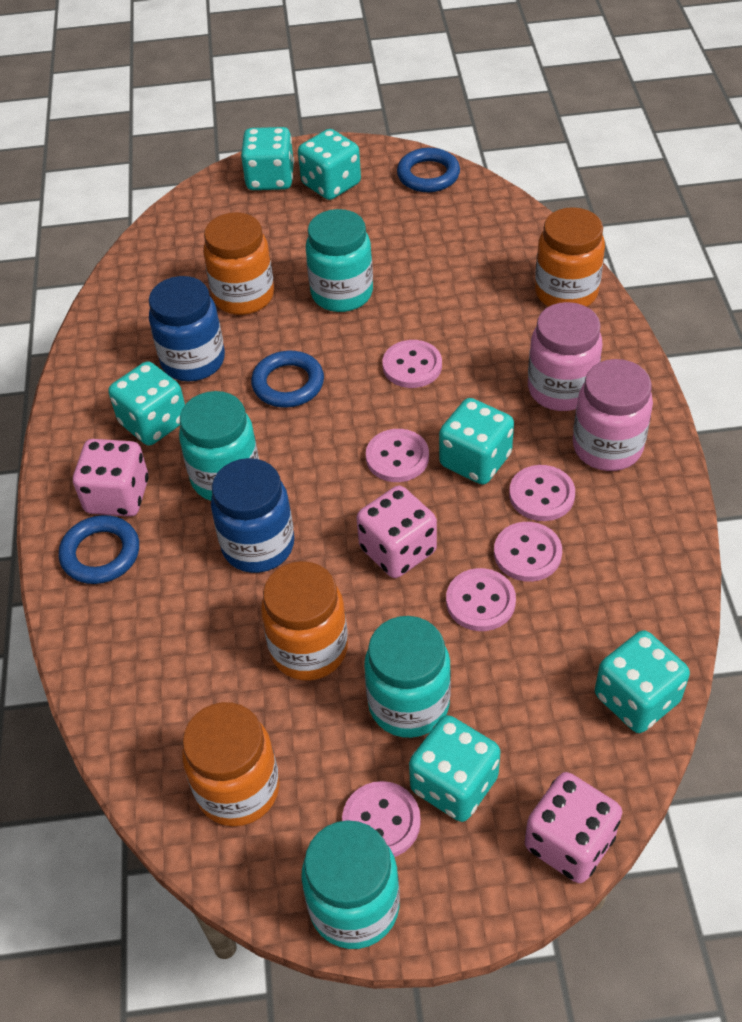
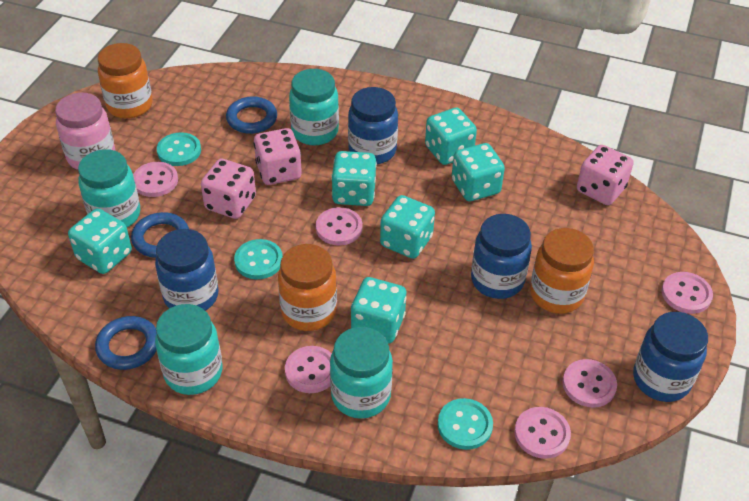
blue jar: 2 -> 4
orange jar: 4 -> 3
pink jar: 2 -> 1
turquoise button: 0 -> 3

